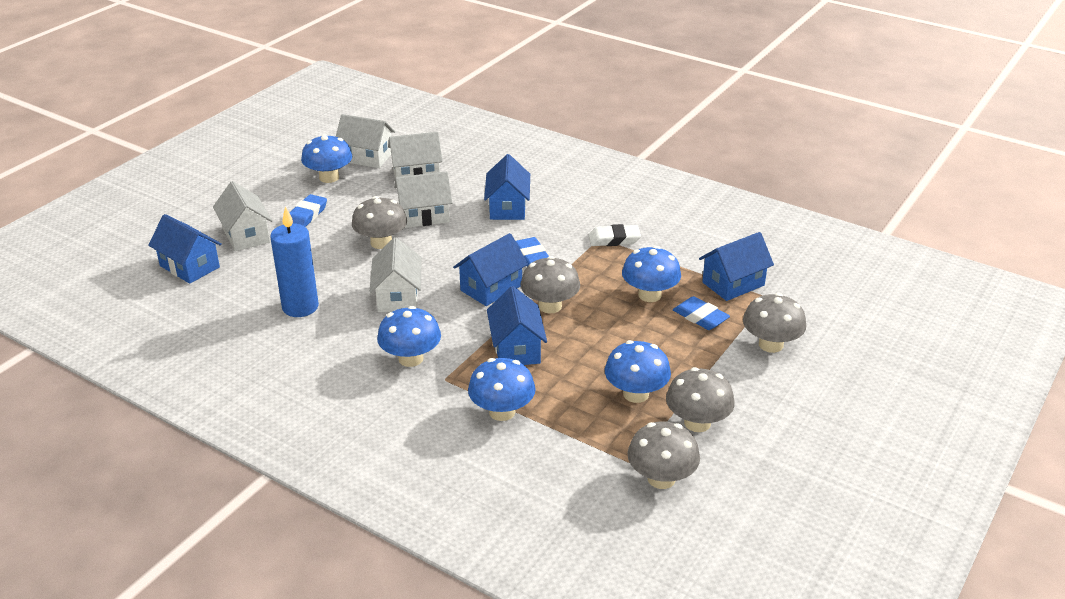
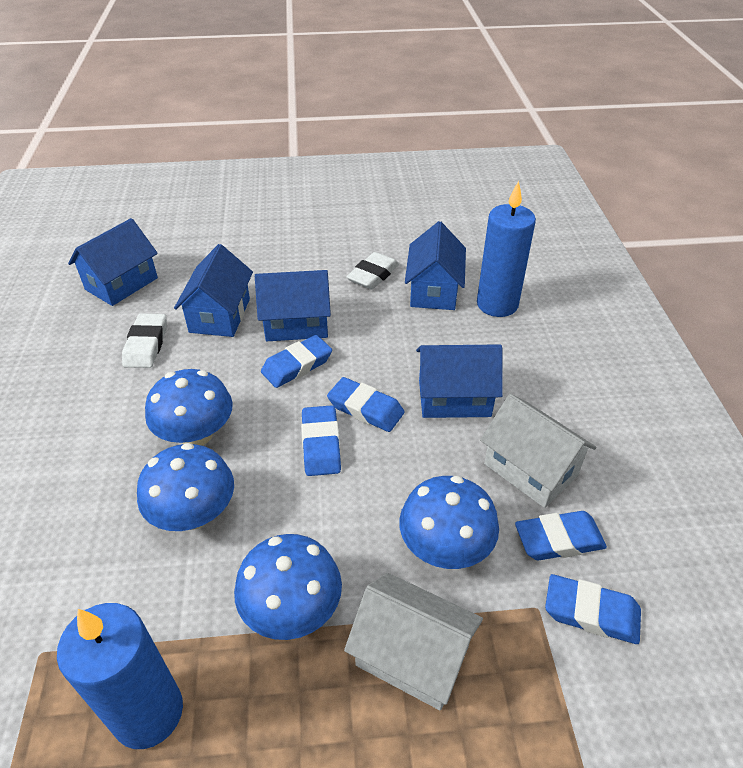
blue candle: 1 -> 2
blue eraser: 3 -> 5
blue mushroom: 5 -> 4
grey mushroom: 5 -> 0
white eraser: 1 -> 2
white house: 5 -> 2

